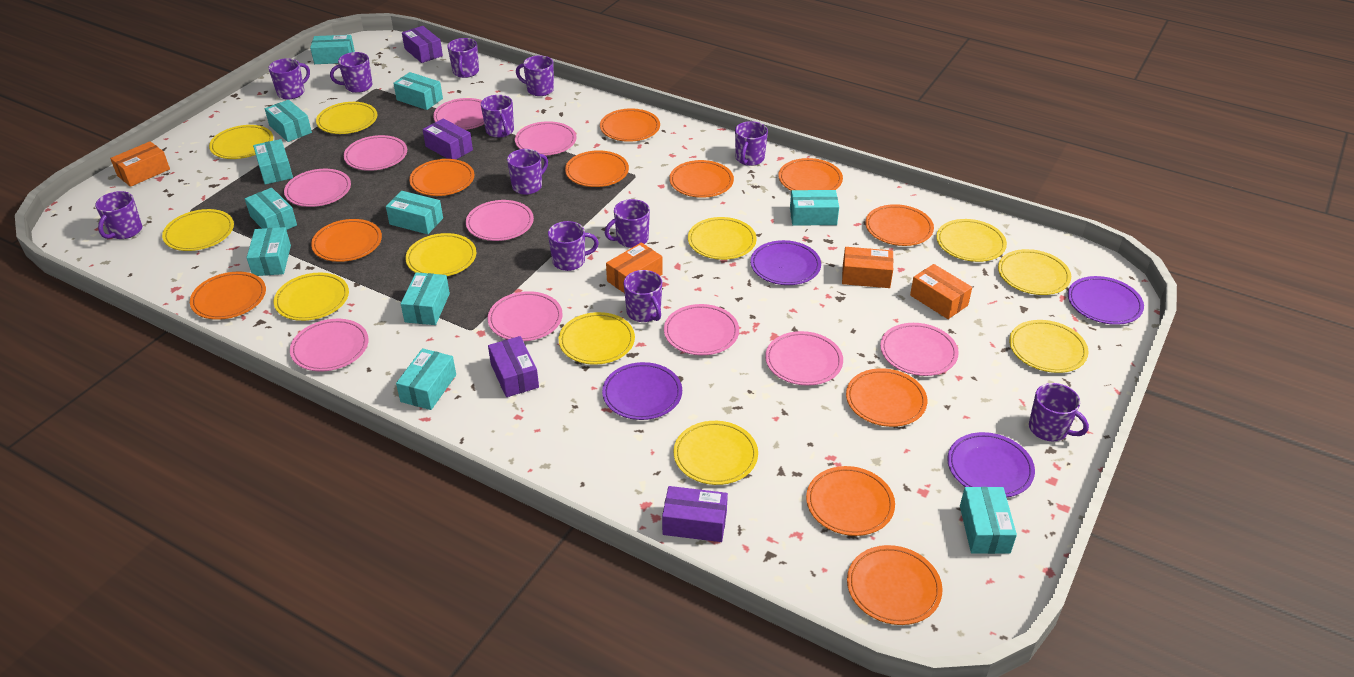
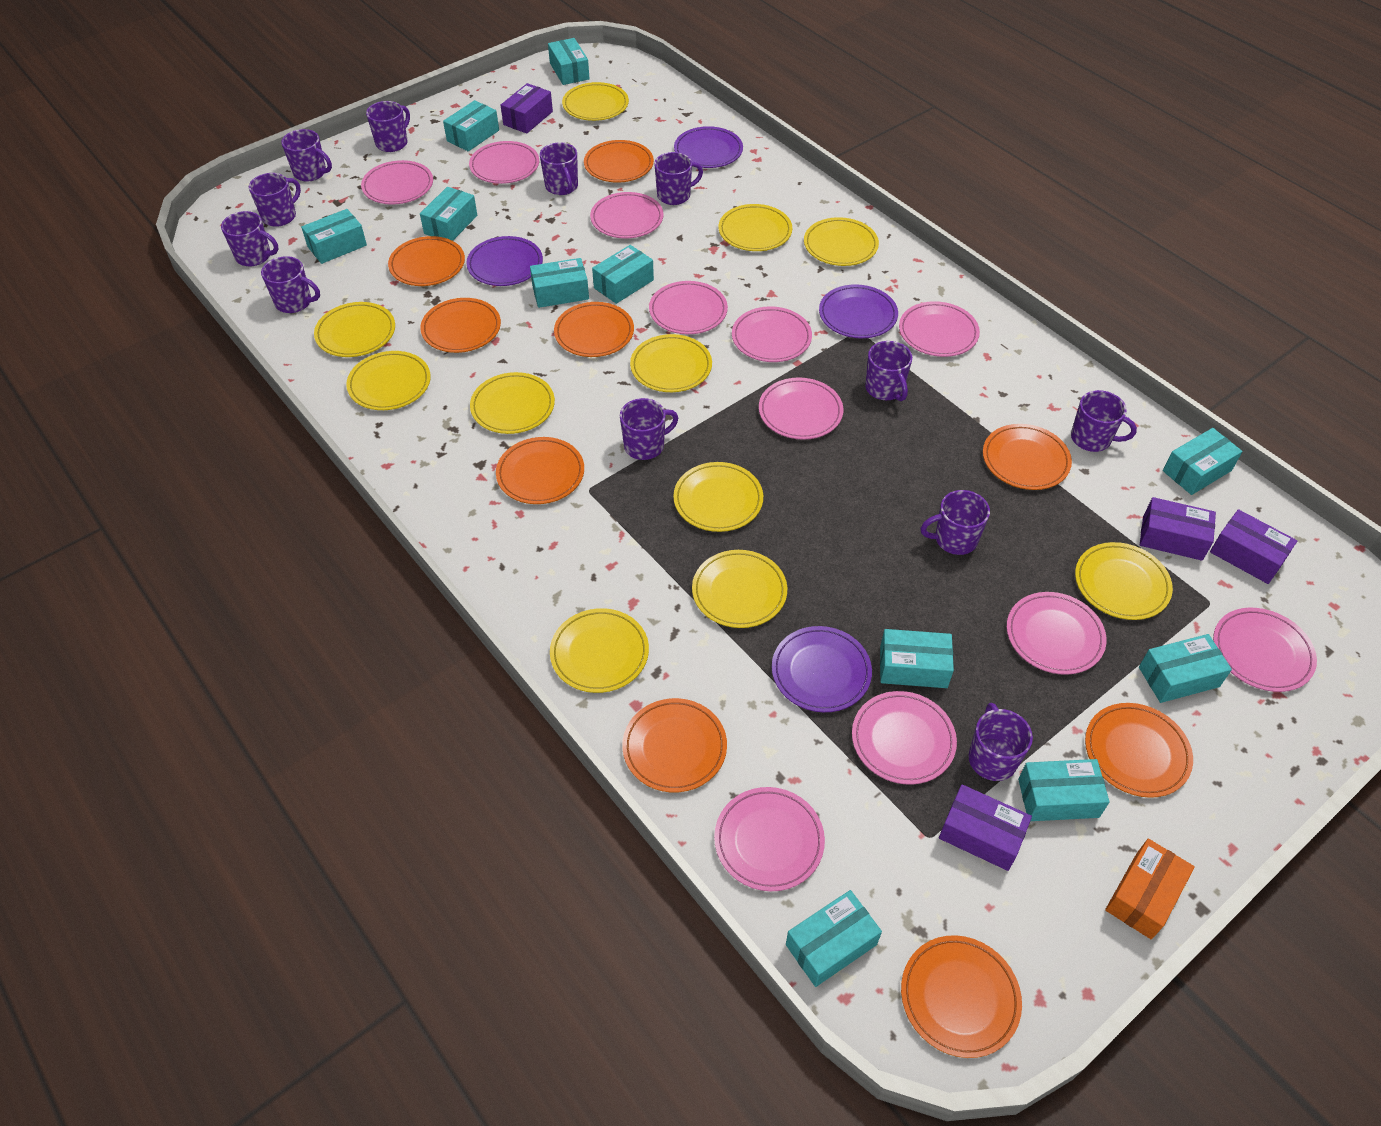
orange box: 4 -> 1
orange plate: 11 -> 9
pink plate: 10 -> 11

